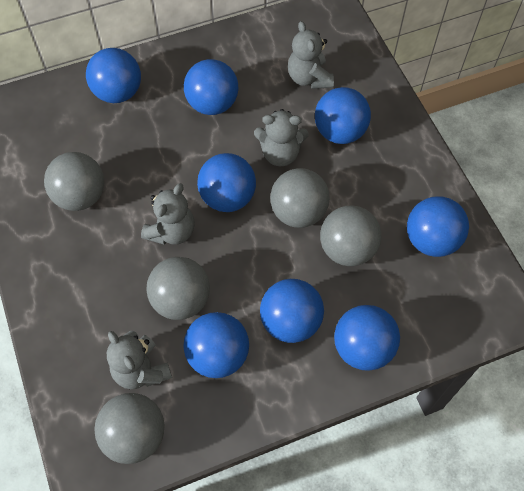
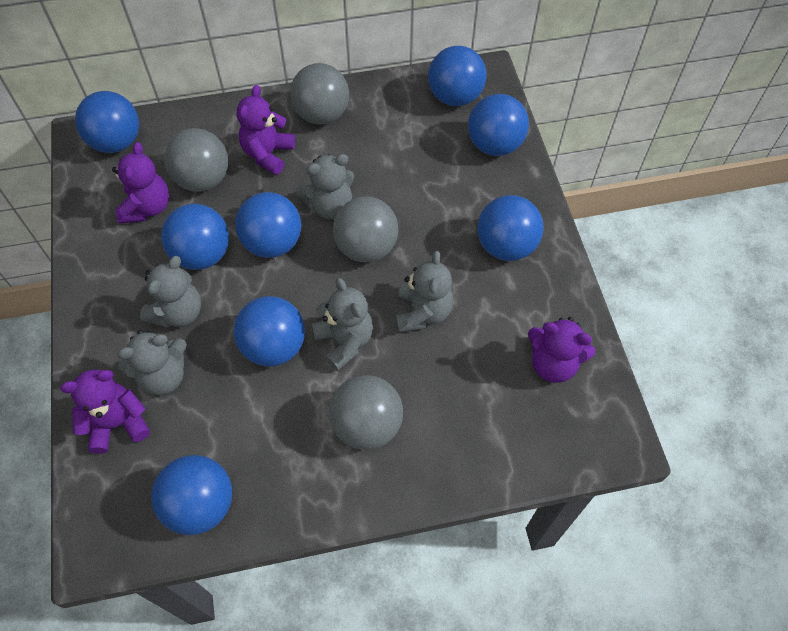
grey ball: 5 -> 4
grey teddy bear: 4 -> 5
purple teddy bear: 0 -> 4

